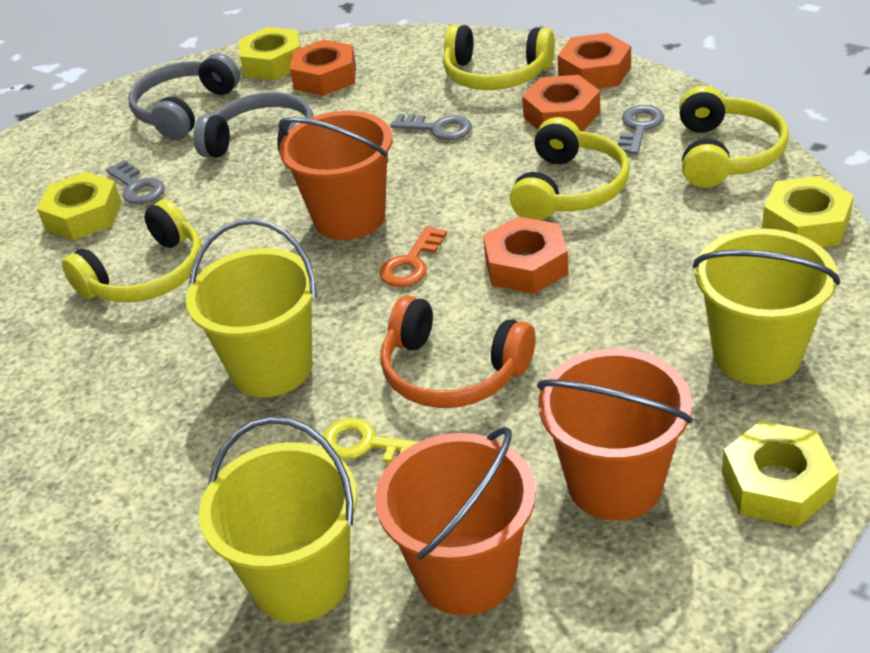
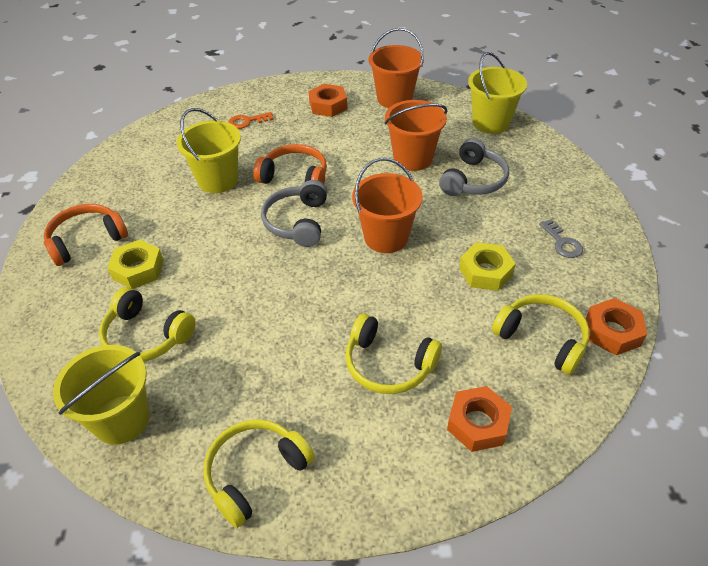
grey key: 3 -> 1
orange headphones: 1 -> 2
orange nut: 4 -> 3
yellow key: 1 -> 0
yellow nut: 4 -> 2

